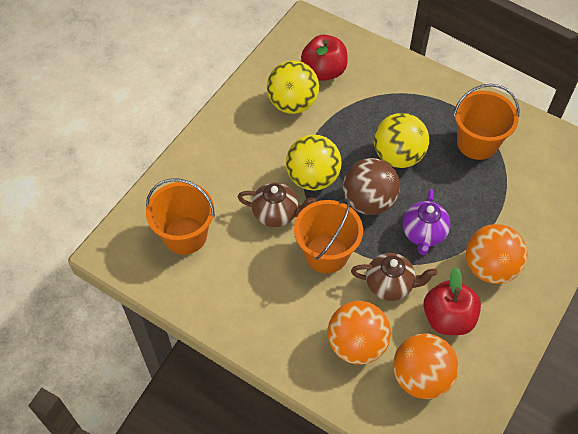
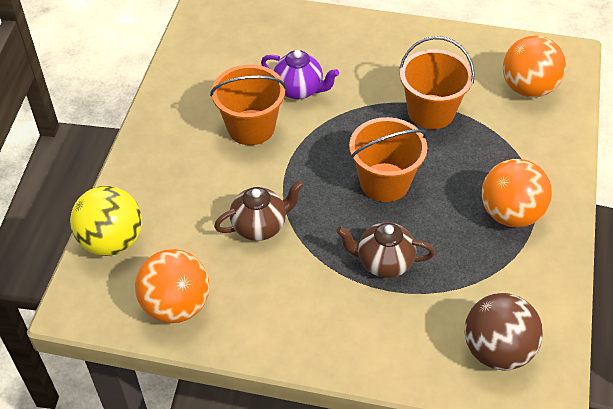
red apple: 2 -> 0
yellow ball: 3 -> 1

